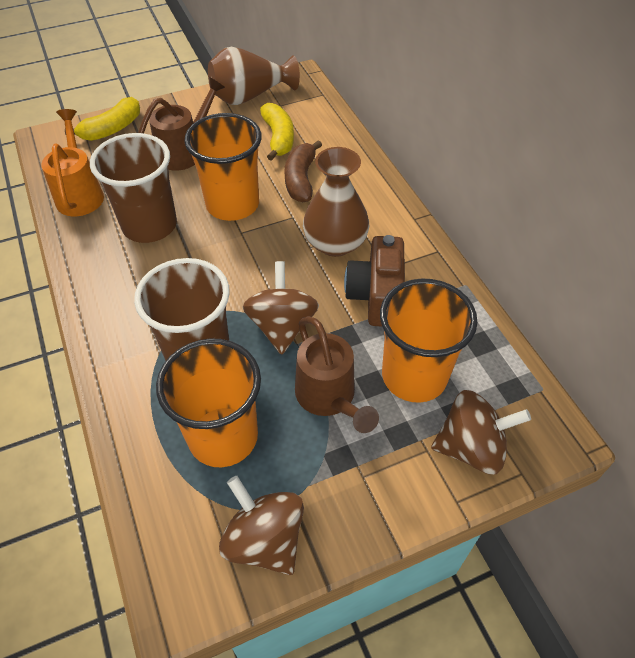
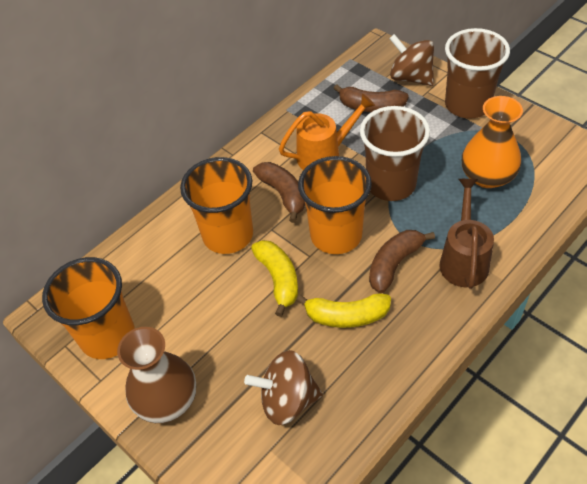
brown banana: 1 -> 3
brown camera: 1 -> 0
brown spinning top: 3 -> 2
brown vase: 2 -> 1
brown watering can: 2 -> 1
orange vase: 0 -> 1

